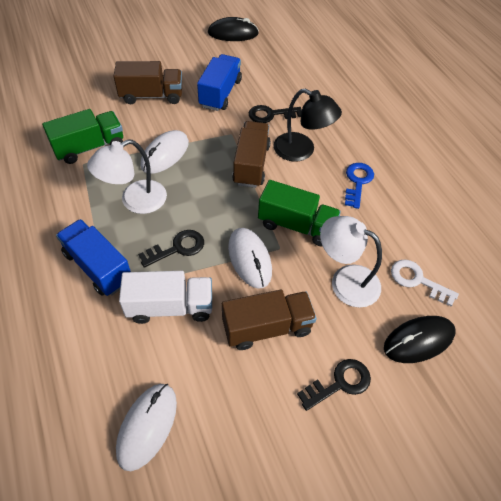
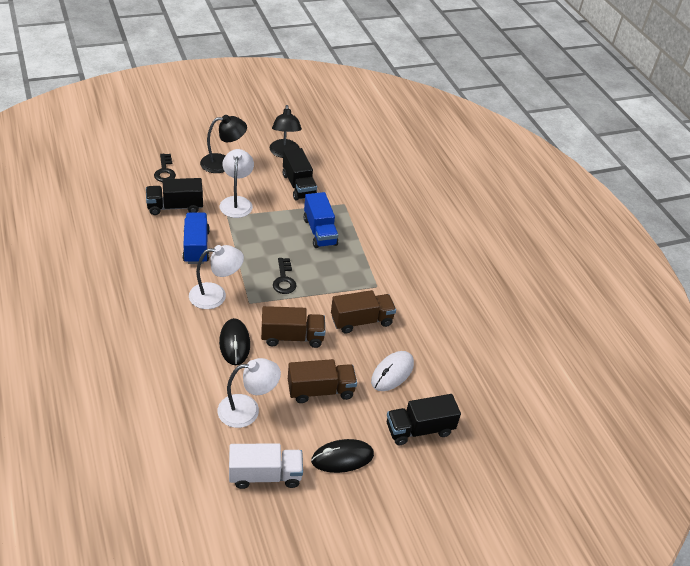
black key: 3 -> 2
black lamp: 1 -> 2
black truck: 0 -> 3
blue key: 1 -> 0
green truck: 2 -> 0
white key: 1 -> 0
white lamp: 2 -> 3
white mouse: 3 -> 1

